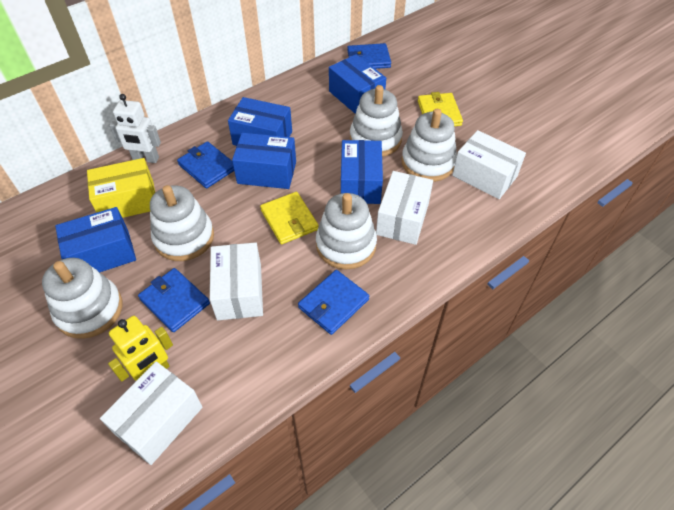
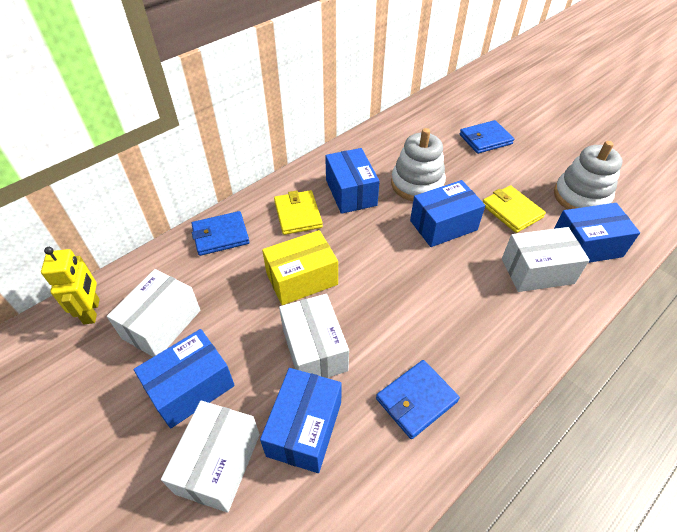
blue wallet: 4 -> 3
white robot: 1 -> 0
white stacking toy: 5 -> 2

